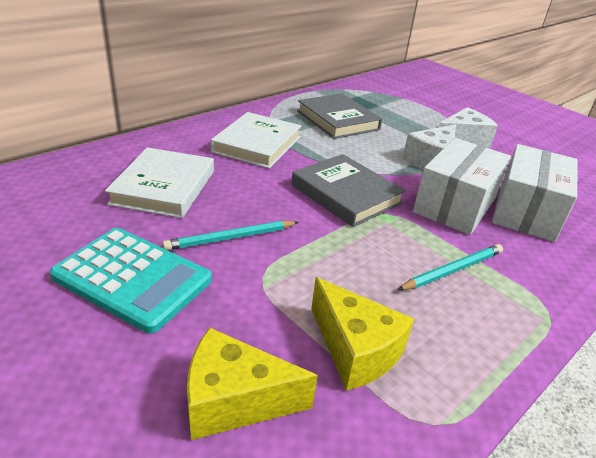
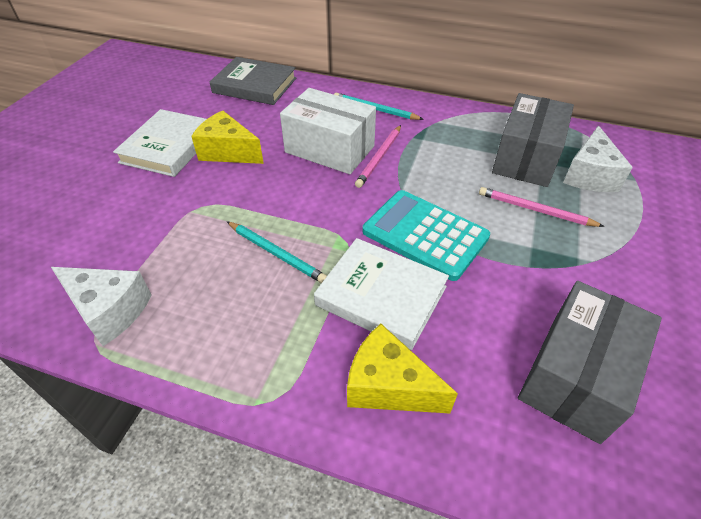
grey book: 2 -> 1
grey box: 0 -> 2
pink pencil: 0 -> 2
white box: 2 -> 1

